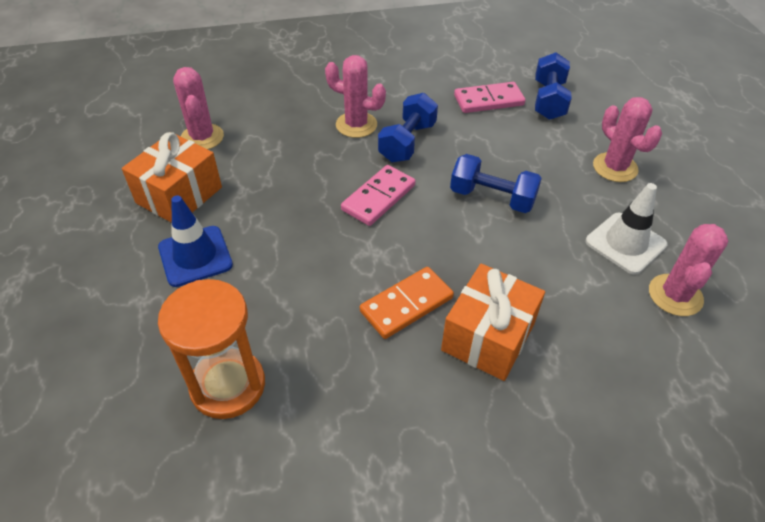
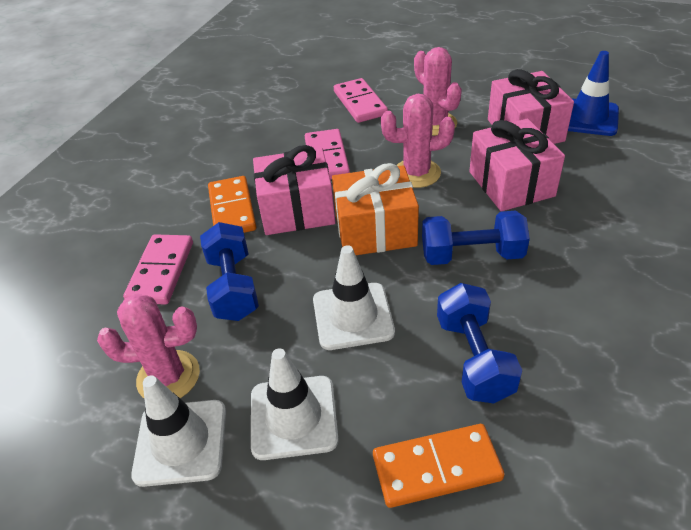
orange domino: 1 -> 2
orange gift: 2 -> 1
orange hourglass: 1 -> 0
pink cactus: 4 -> 3
pink domino: 2 -> 3
pink gift: 0 -> 3
white traffic cone: 1 -> 3

